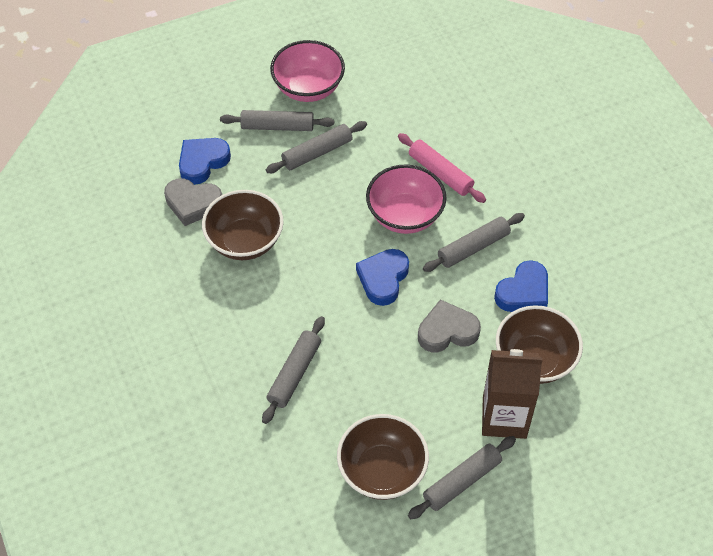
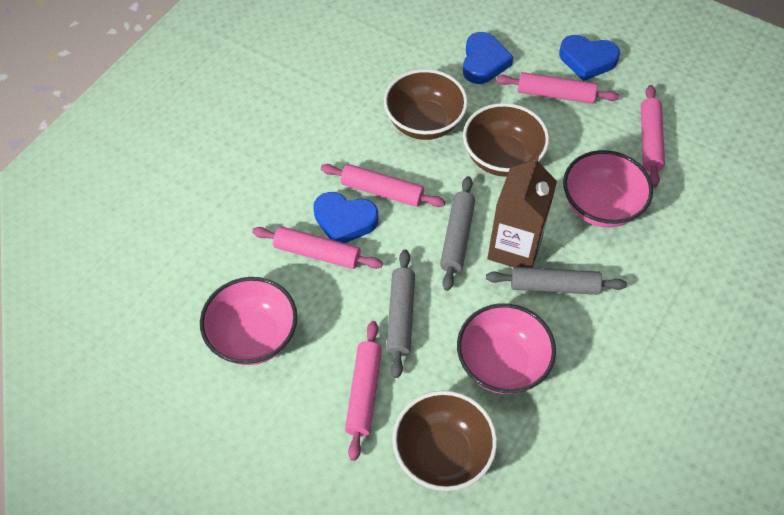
grey heart: 2 -> 0
grey rolling pin: 5 -> 3
pink bowl: 2 -> 3
pink rolling pin: 1 -> 5

